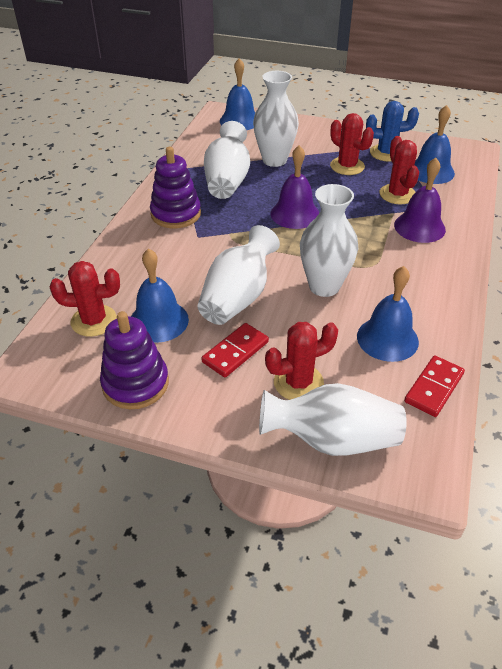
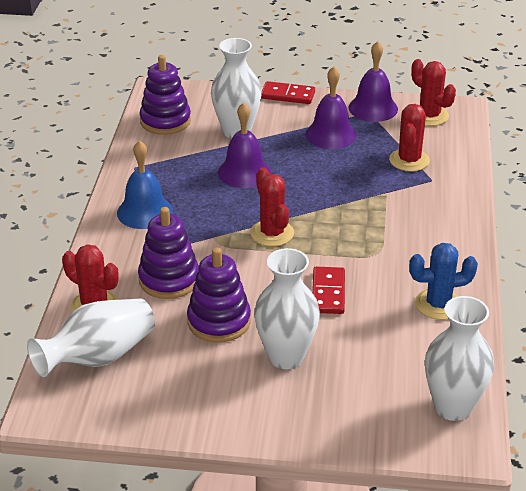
blue bell: 4 -> 1
purple bell: 2 -> 3
purple stacking toy: 2 -> 3
white vase: 5 -> 4

